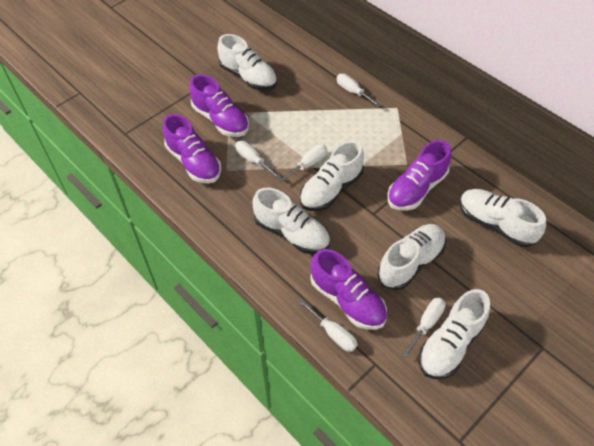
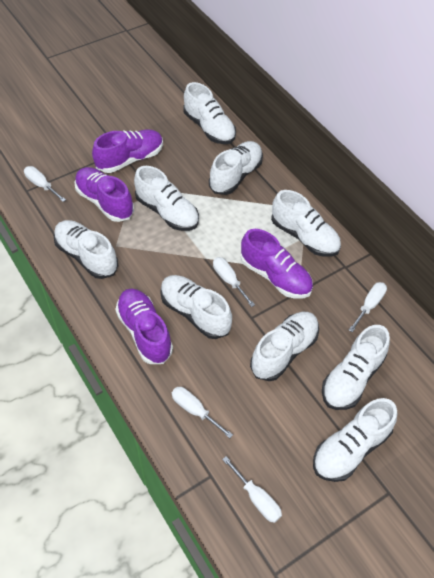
white shoe: 6 -> 9

